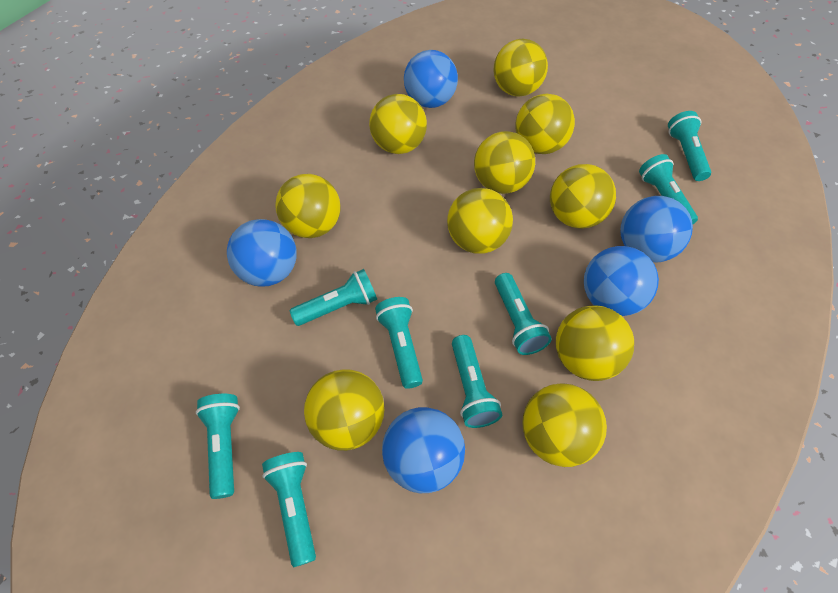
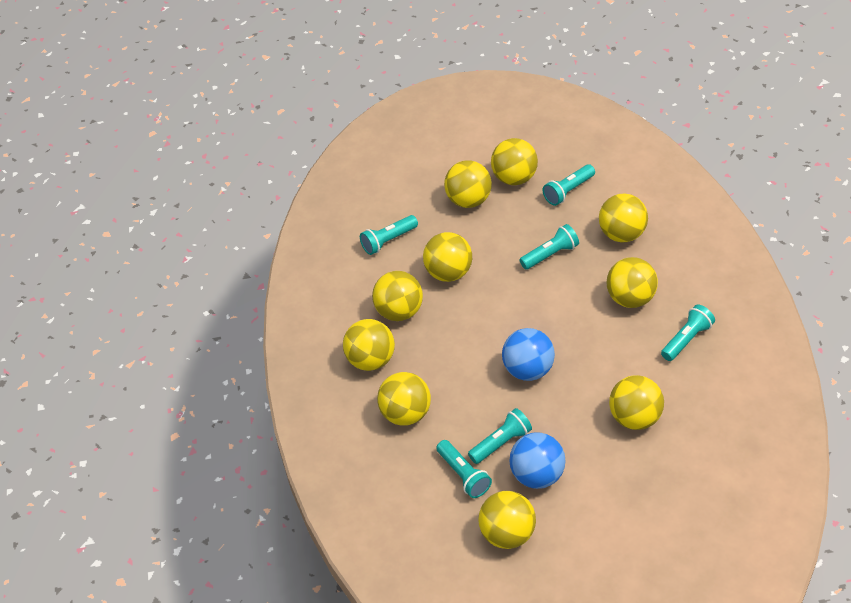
blue ball: 5 -> 2
turquoise flashlight: 8 -> 6

